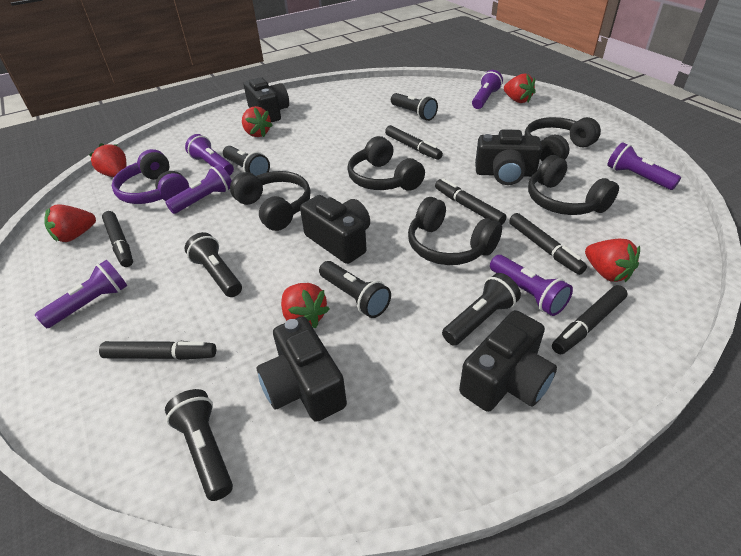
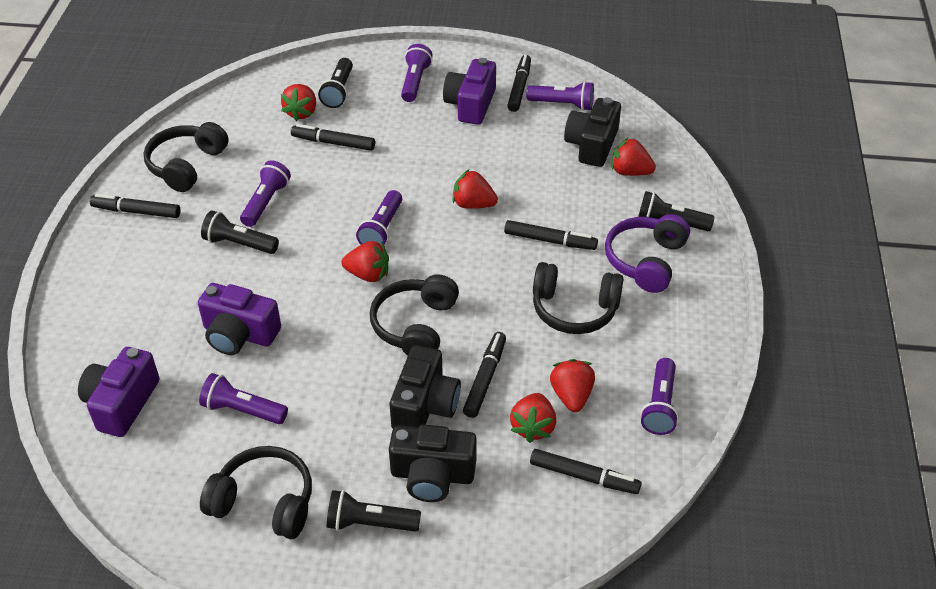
black camera: 5 -> 3
black flashlight: 6 -> 4
black headphones: 5 -> 4
purple camera: 0 -> 3

